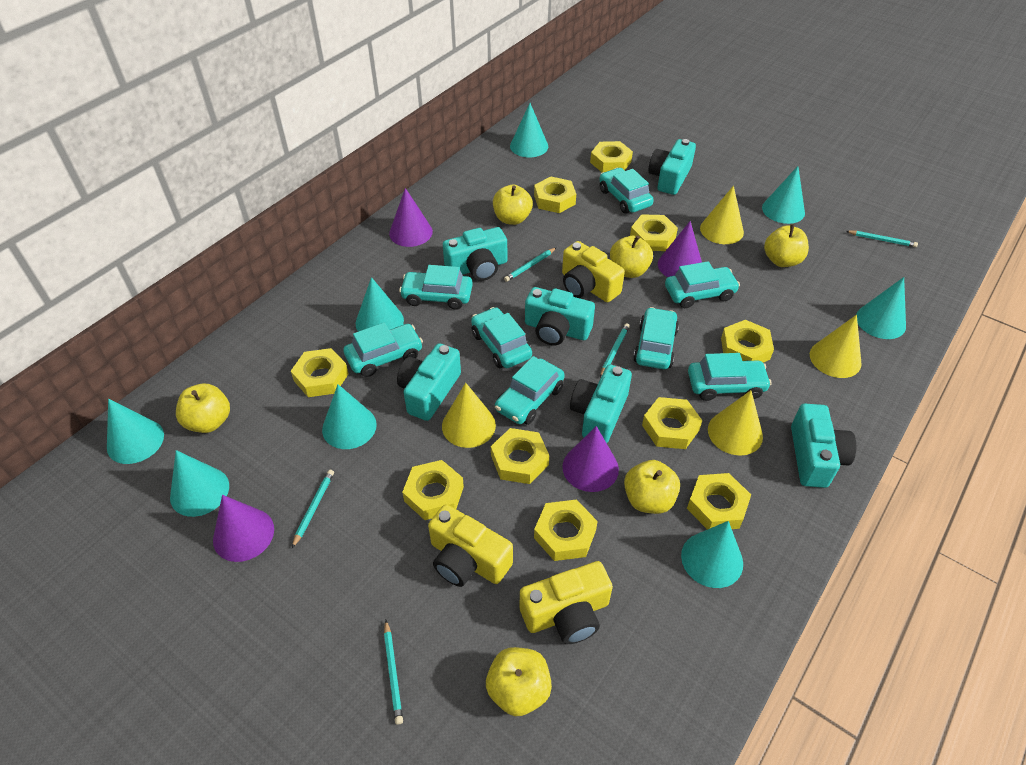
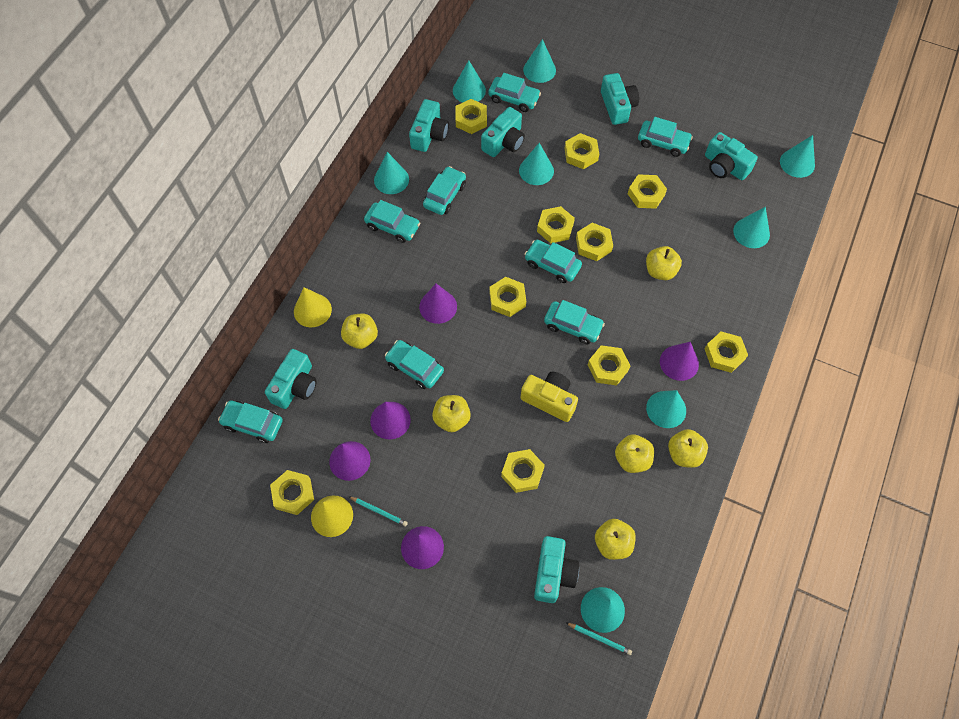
purple cone: 4 -> 5
turquoise pencil: 5 -> 2
yellow camera: 3 -> 1
yellow cone: 4 -> 2

